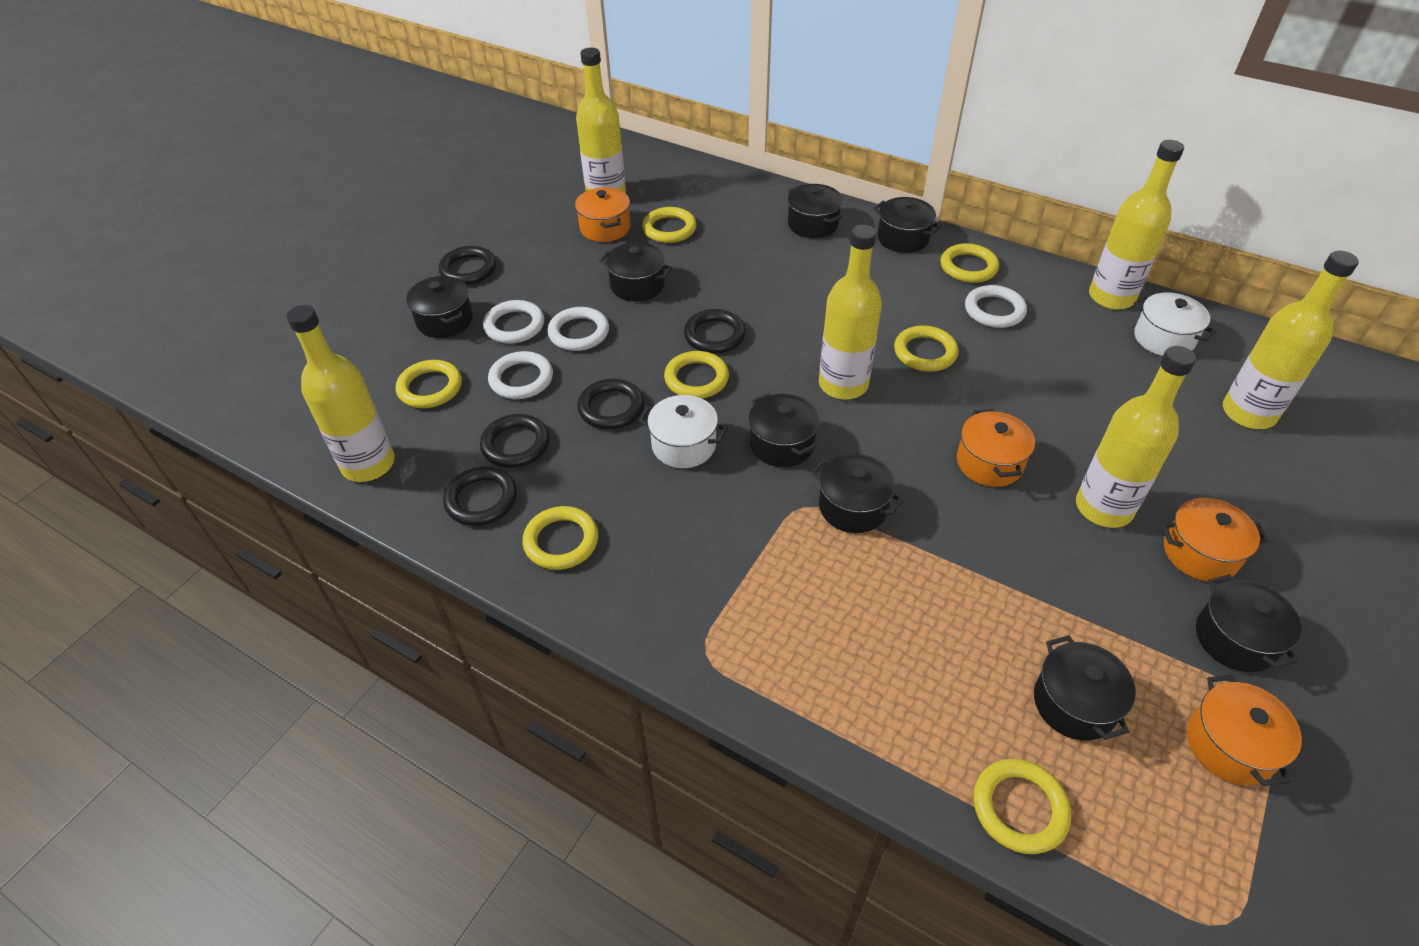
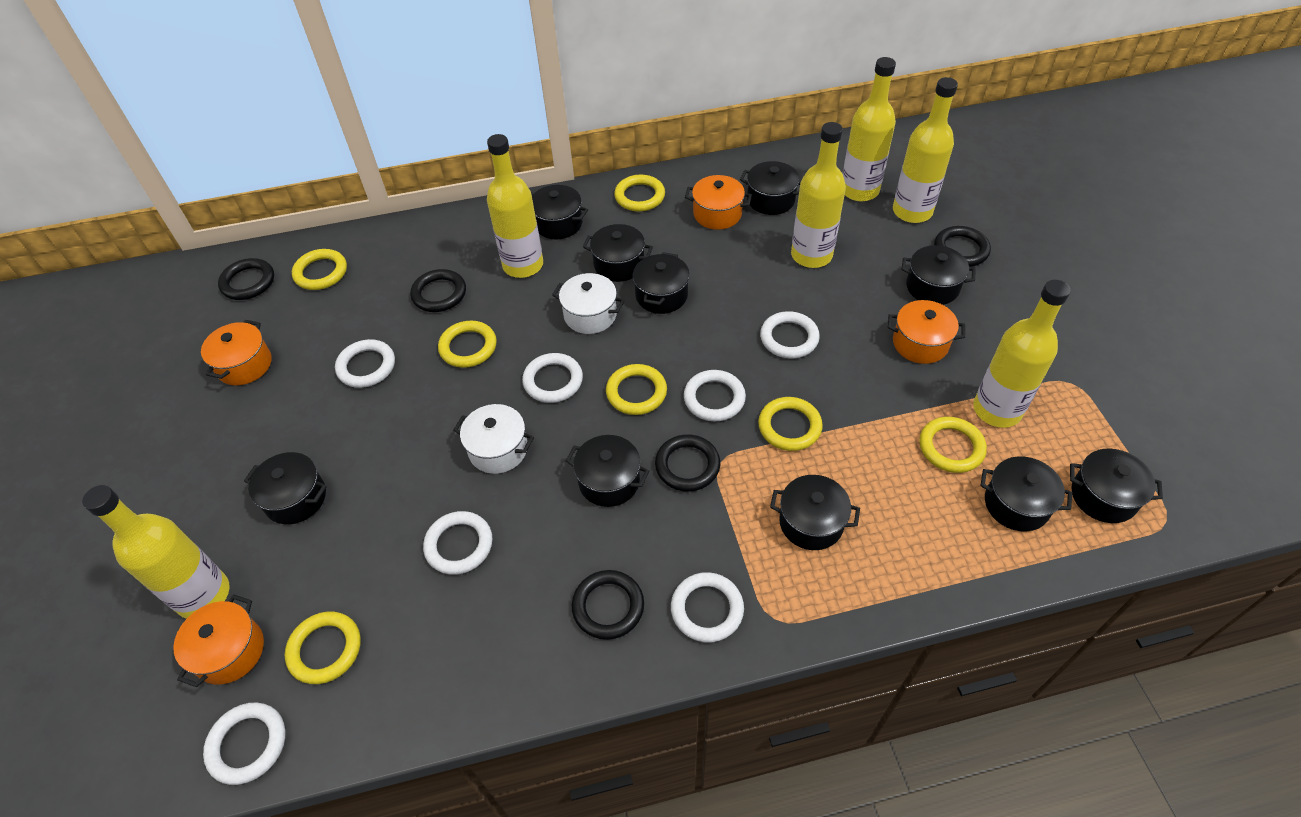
black pot: 8 -> 10
white ring: 4 -> 7

